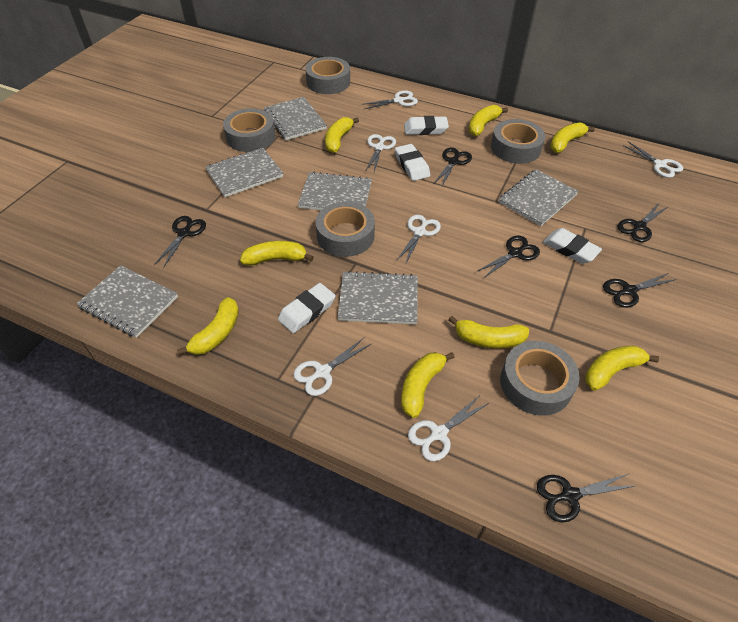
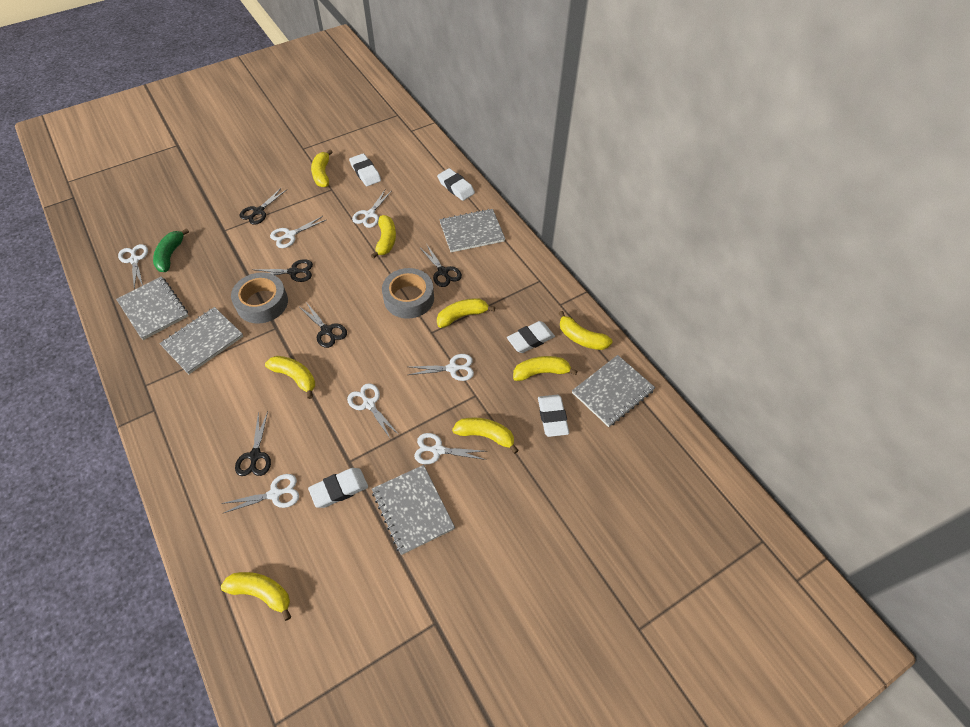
black scissors: 6 -> 5
green banana: 0 -> 1
grey notebook: 6 -> 5
grey tape: 5 -> 2
white eraser: 4 -> 5
white scissors: 6 -> 7

